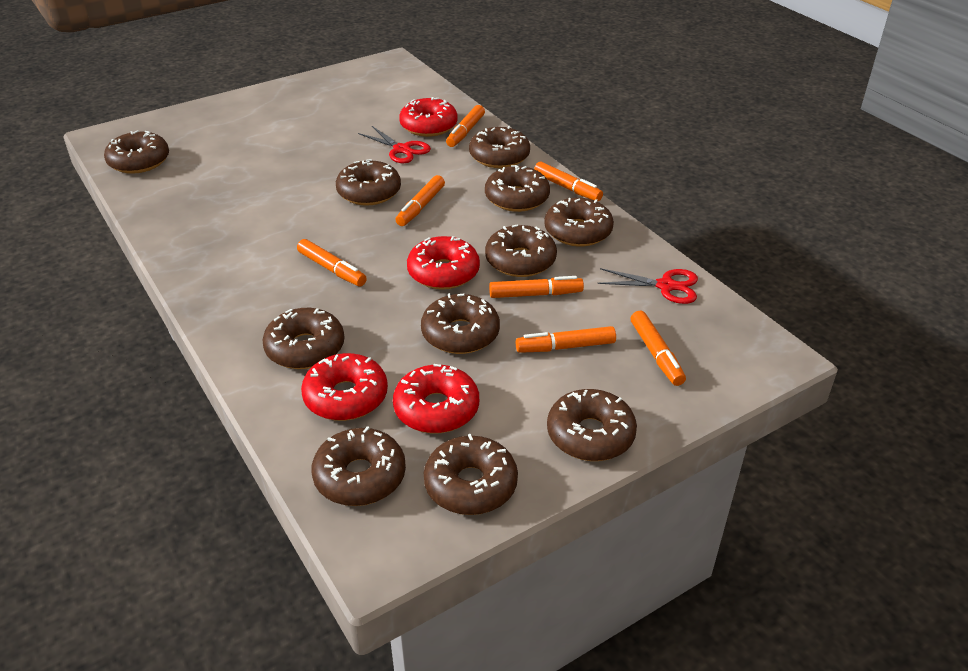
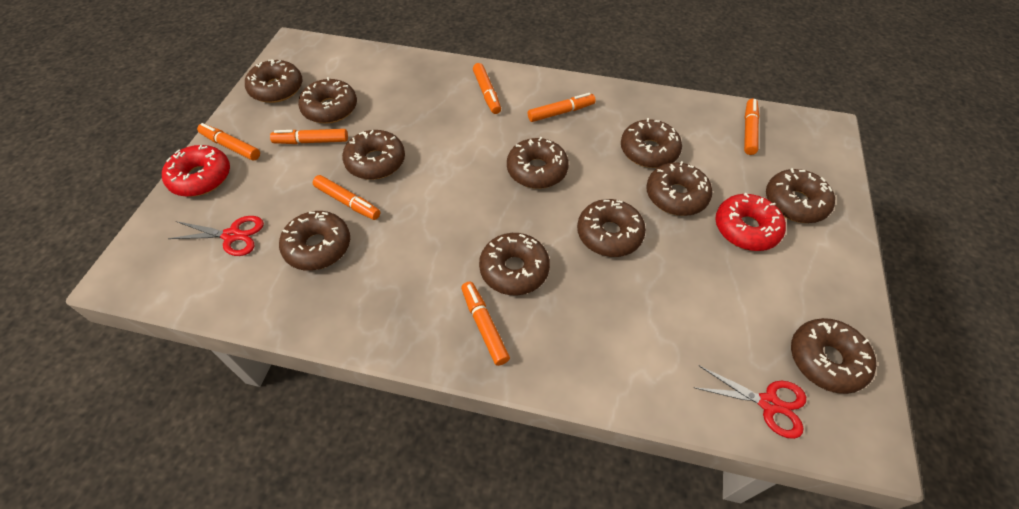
red donut: 4 -> 2

